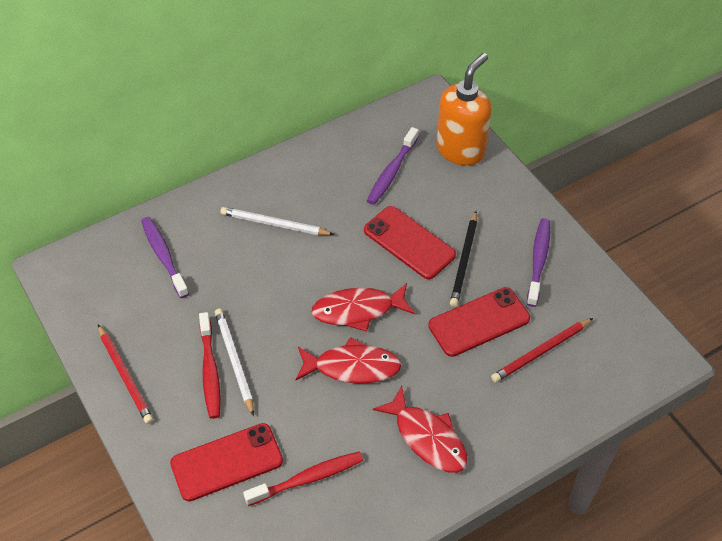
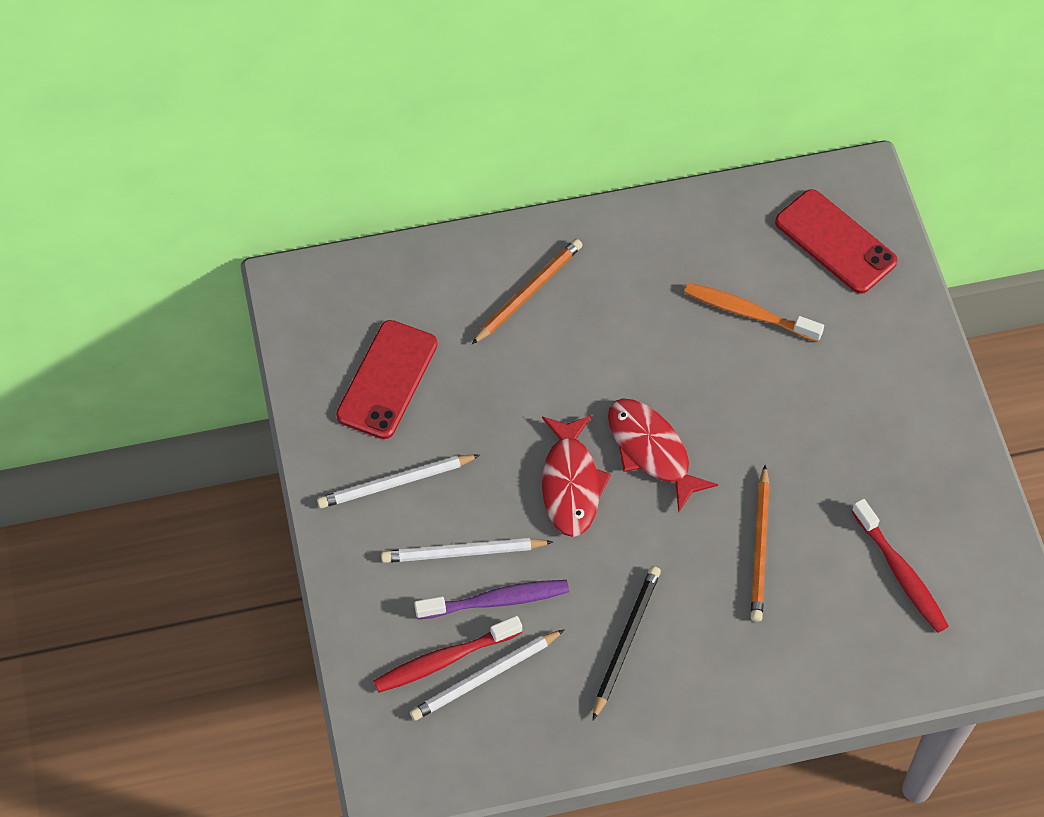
orange pencil: 0 -> 2
orange soap dispenser: 1 -> 0
orange toothbrush: 0 -> 1
purple toothbrush: 3 -> 1
red fish: 3 -> 2
red pencil: 2 -> 0
red phone: 3 -> 2
white pencil: 2 -> 3

